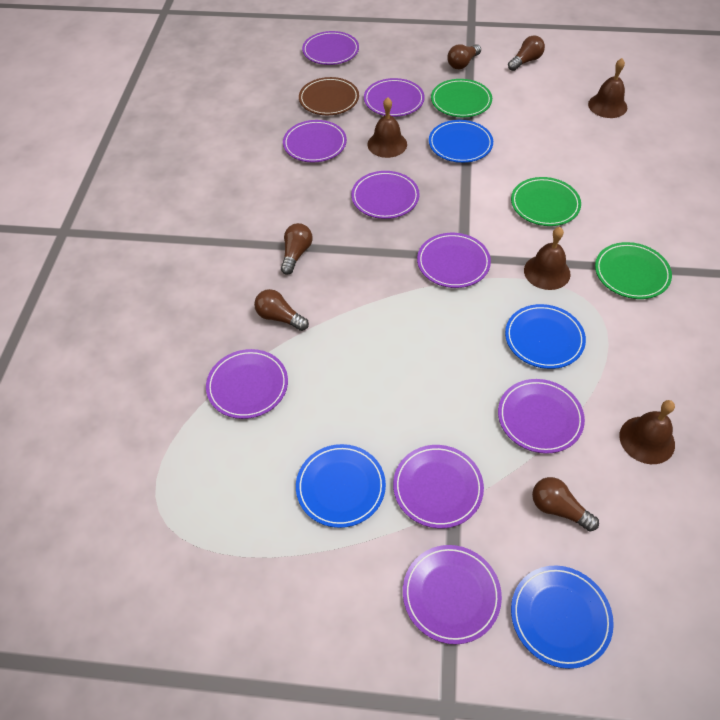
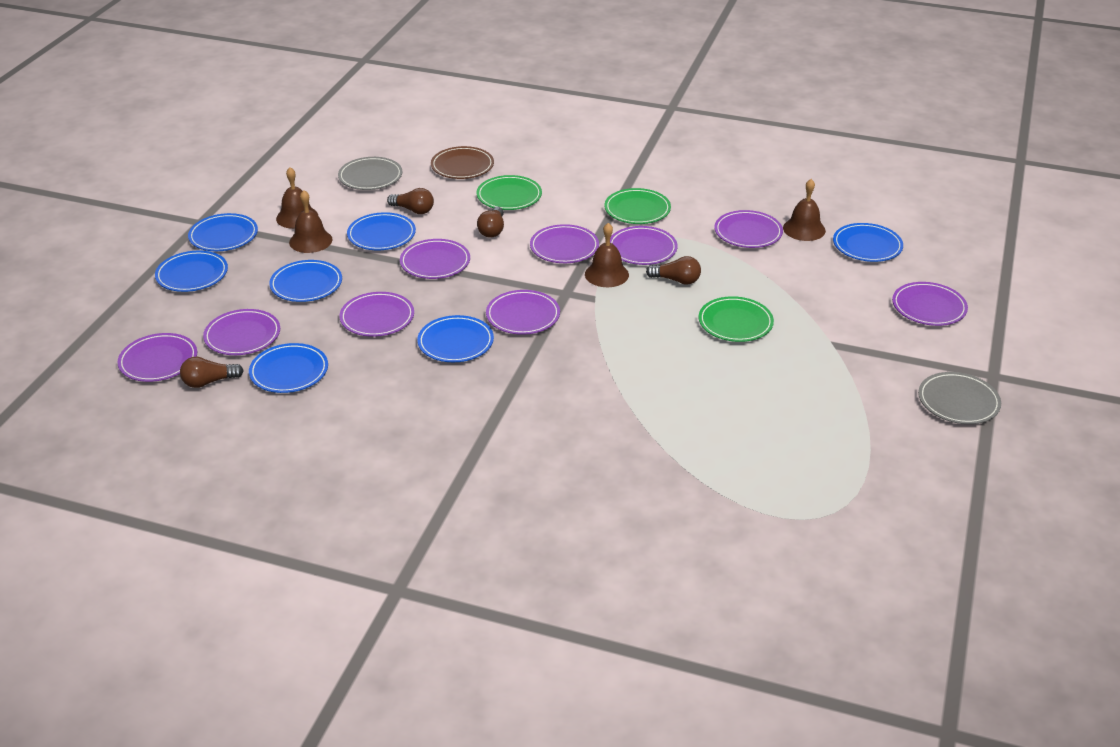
blue plate: 4 -> 7
brown light bulb: 5 -> 4
grey plate: 0 -> 2

